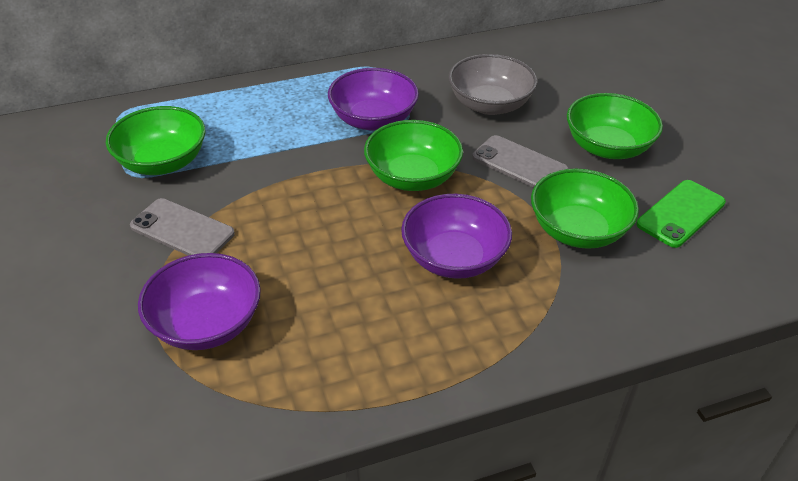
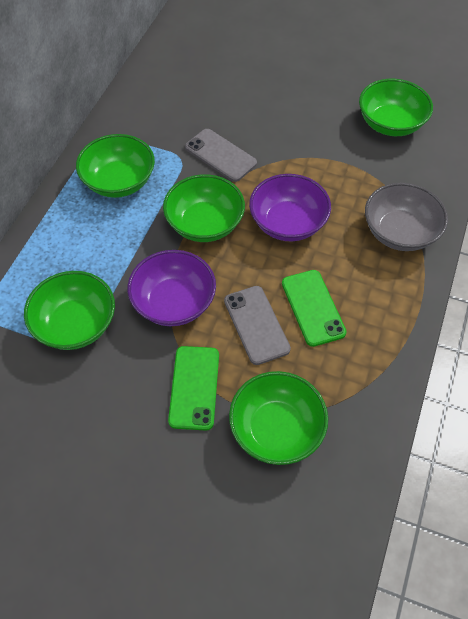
green bowl: 4 -> 5
green phone: 1 -> 2
purple bowl: 3 -> 2

